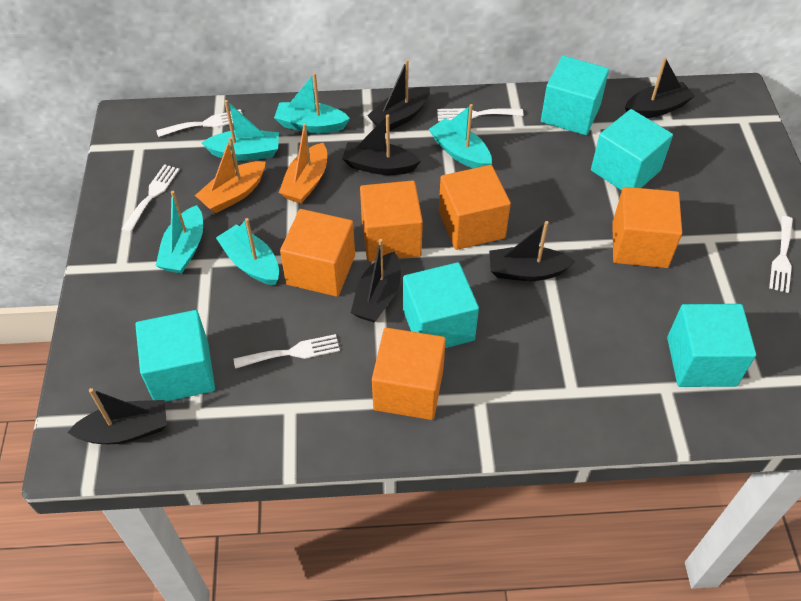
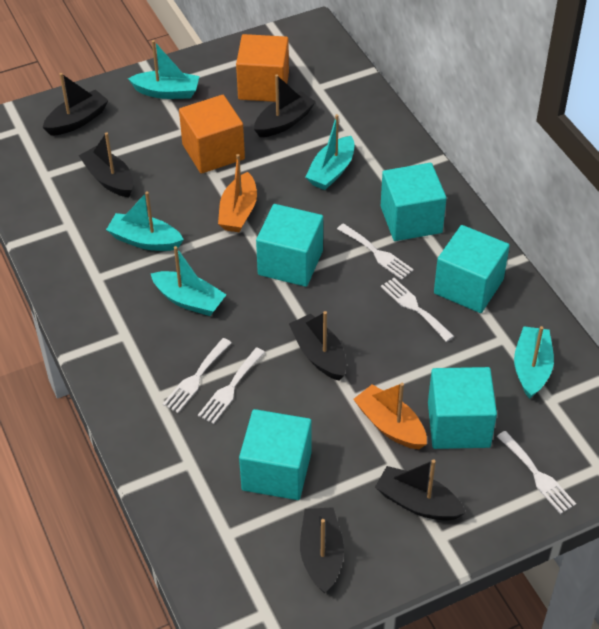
orange cube: 5 -> 2

